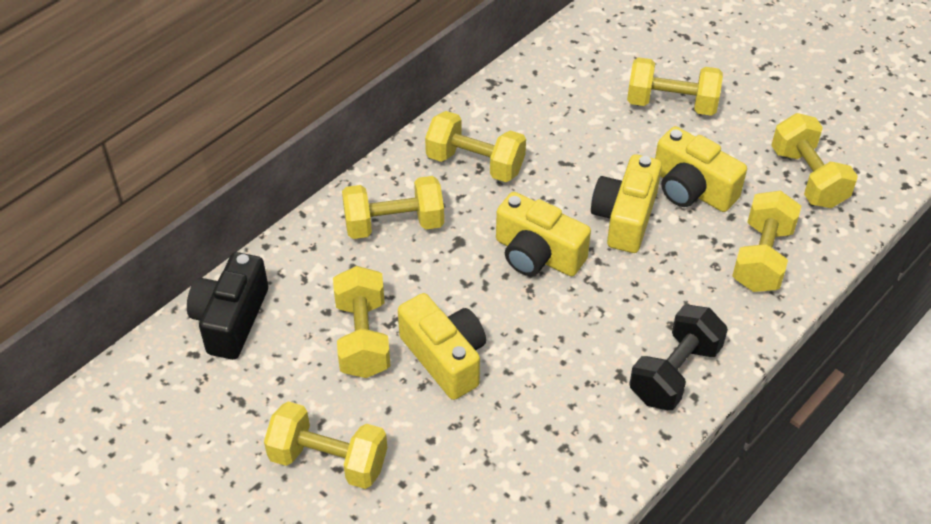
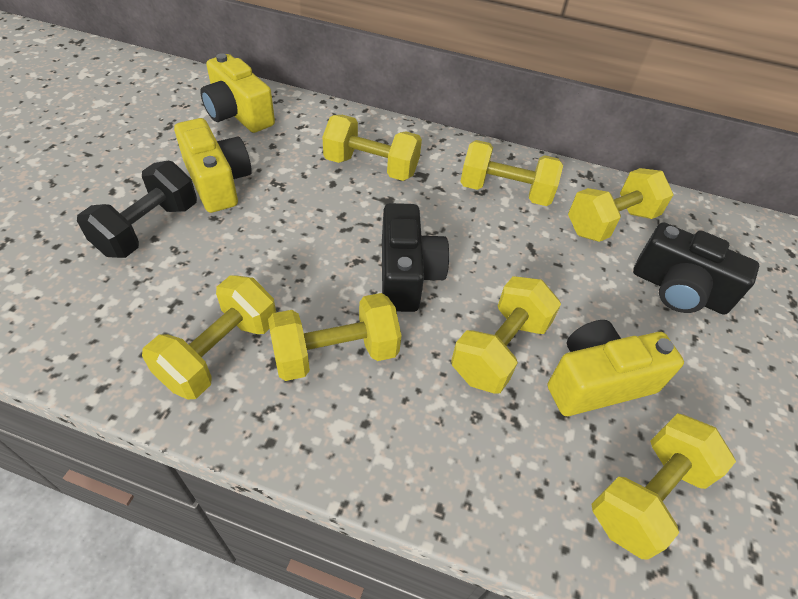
black camera: 1 -> 2
yellow camera: 4 -> 3

